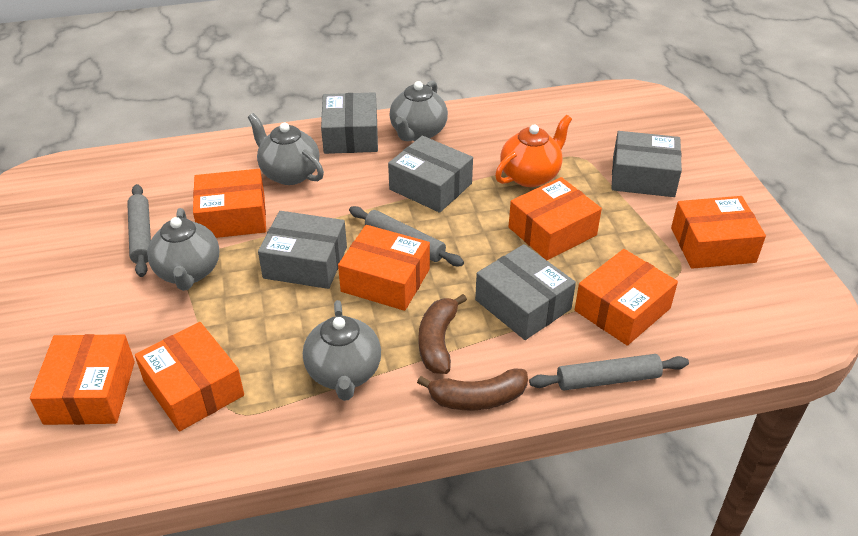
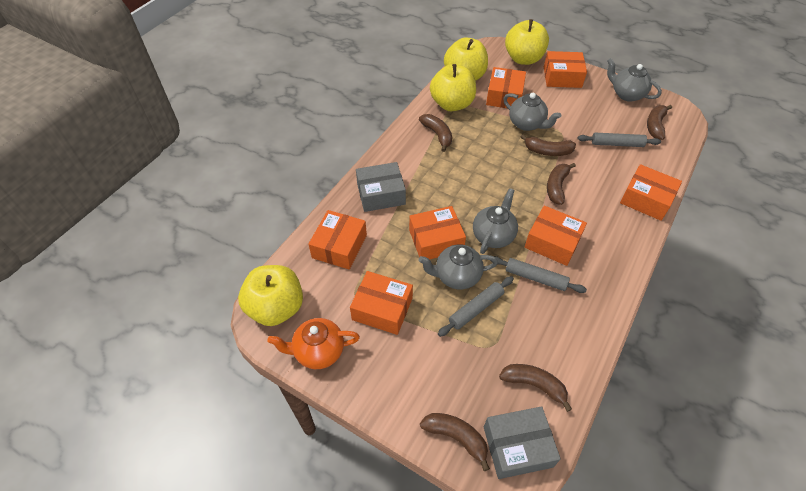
brown banana: 2 -> 6
grey box: 5 -> 2
yellow apple: 0 -> 4

